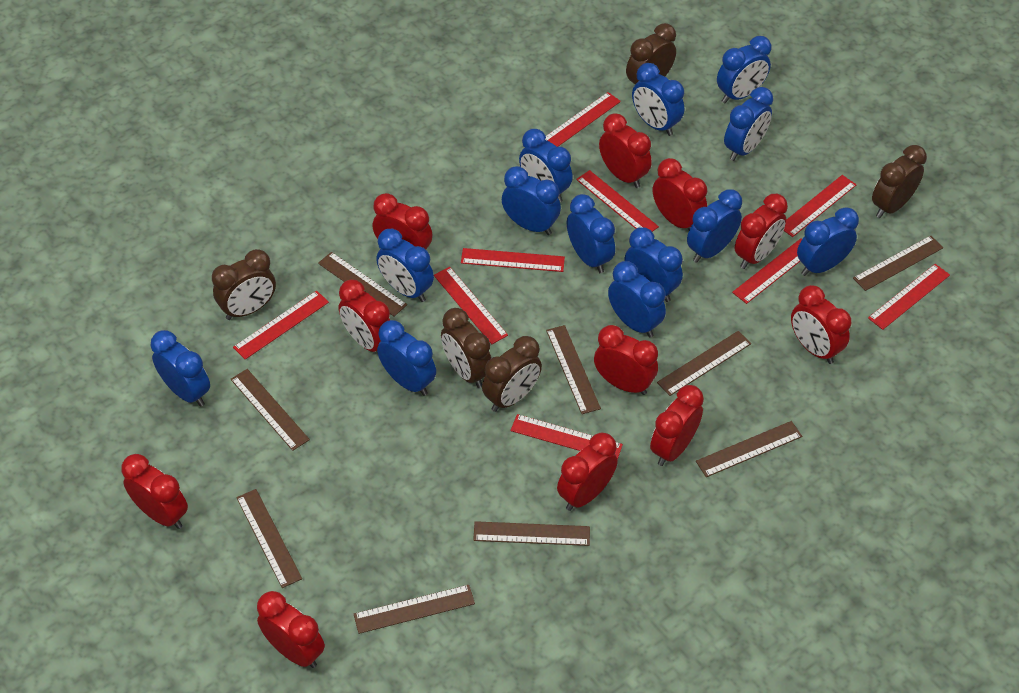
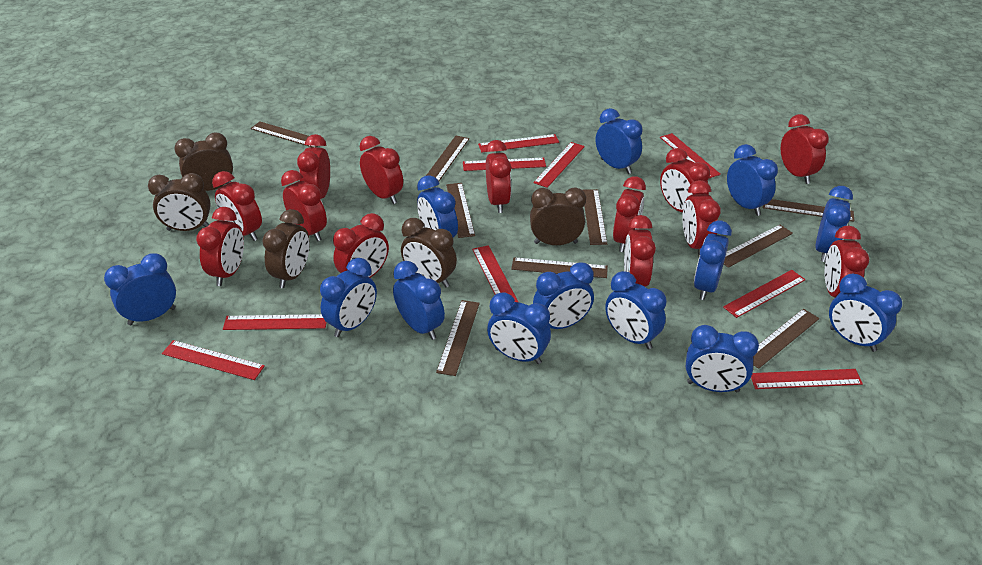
red clock: 11 -> 13

